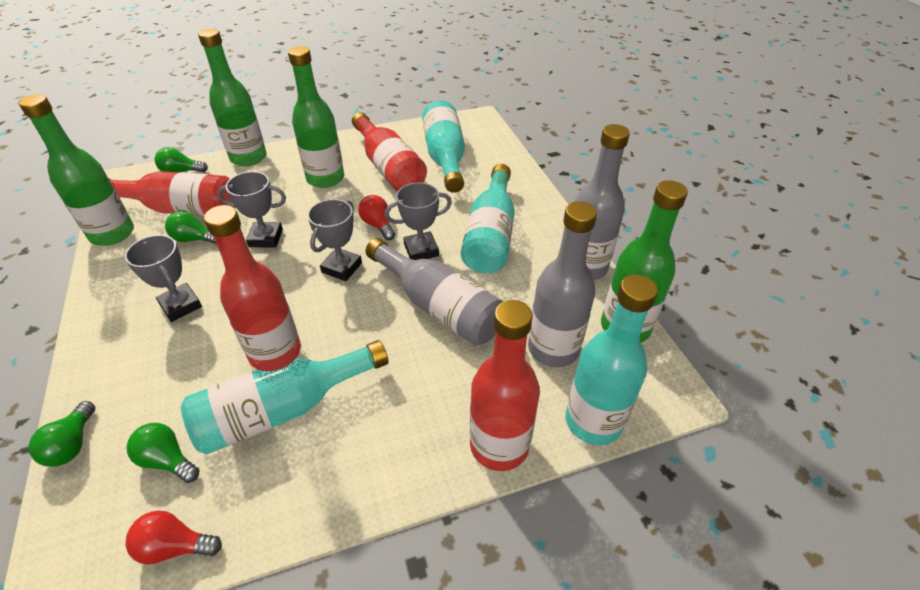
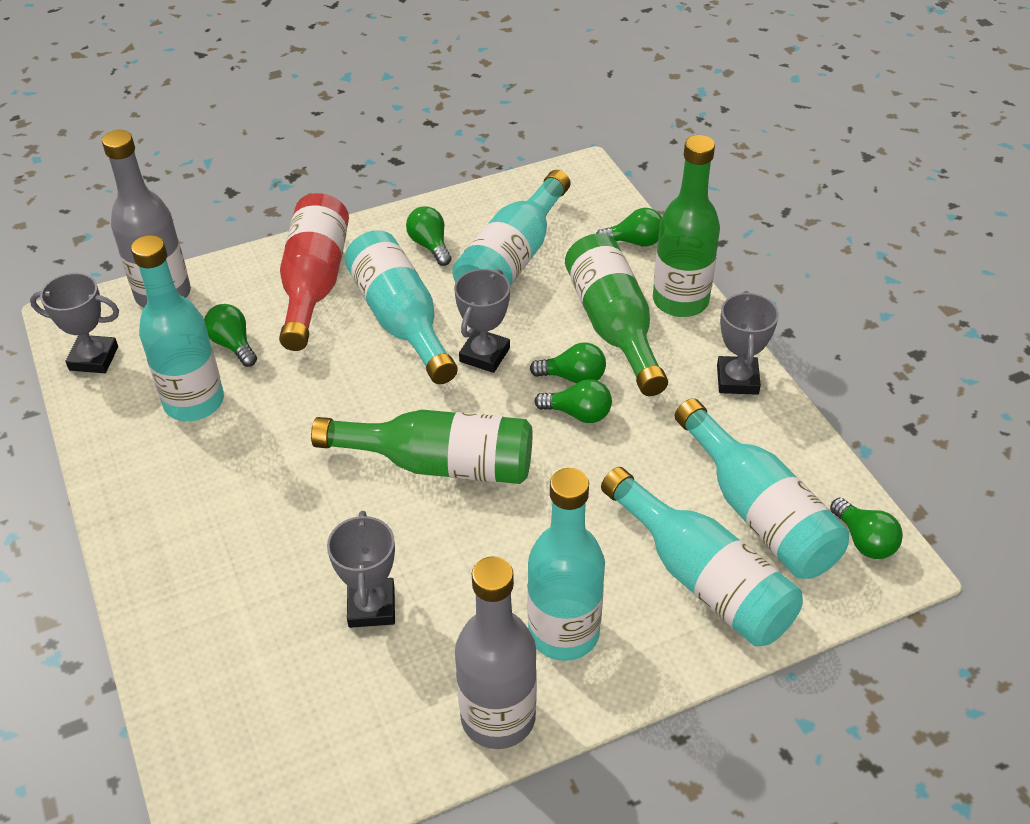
green bottle: 4 -> 3
green light bulb: 4 -> 6
grey bottle: 3 -> 2
red bottle: 4 -> 1
red light bulb: 2 -> 0
turquoise bottle: 4 -> 6

